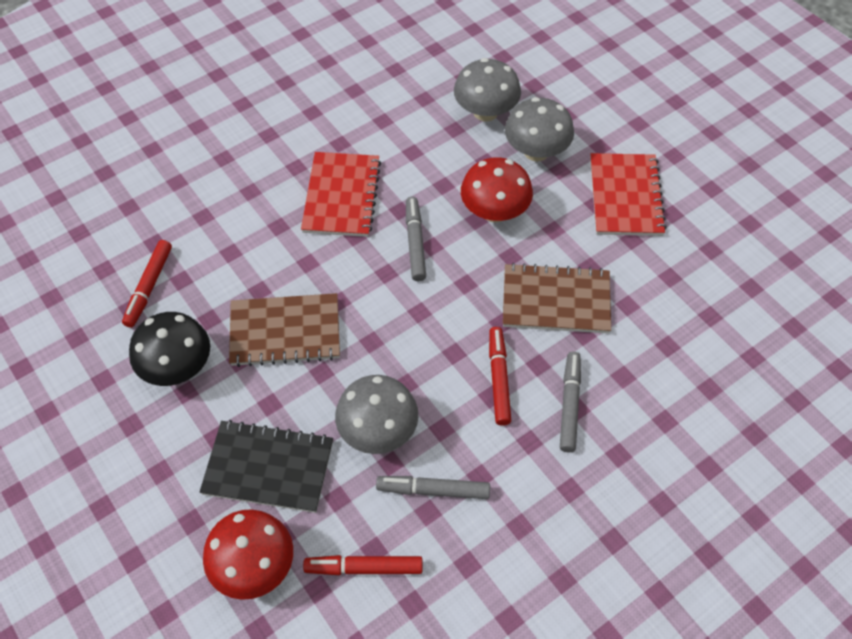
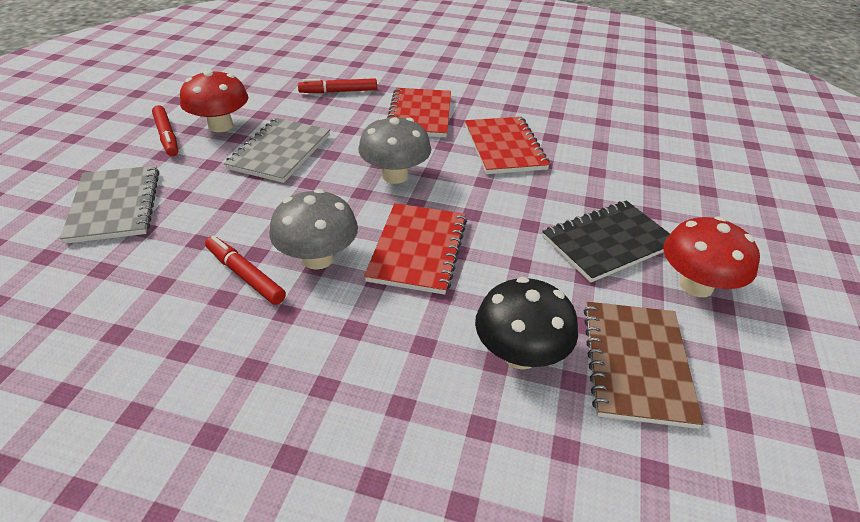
brown notebook: 2 -> 1
grey marker: 3 -> 0
grey mushroom: 3 -> 2
grey notebook: 0 -> 2
red notebook: 2 -> 3

